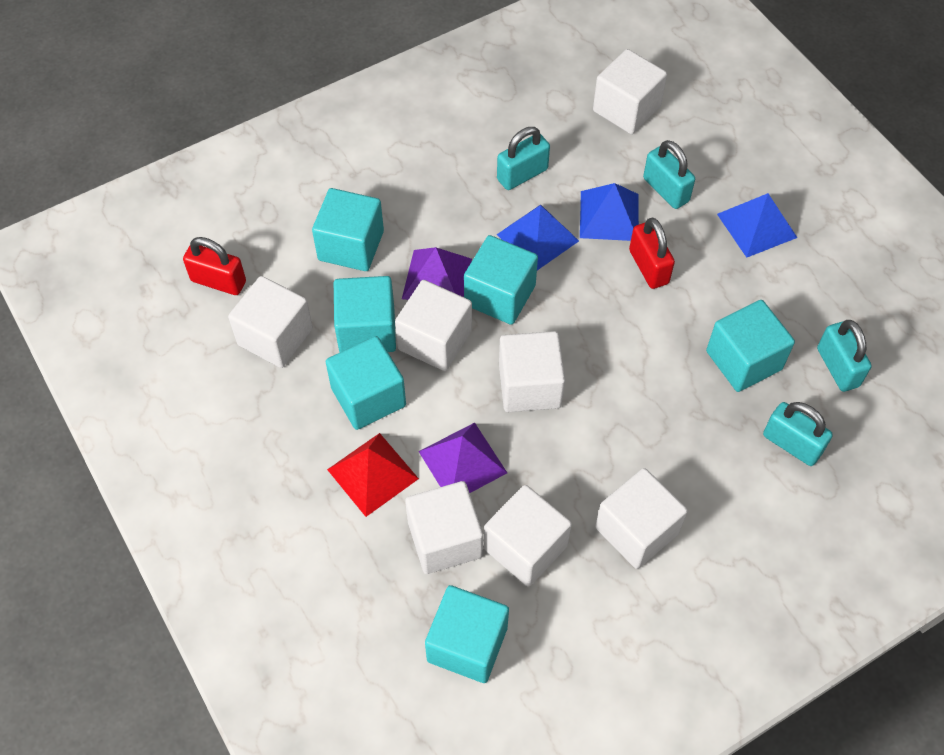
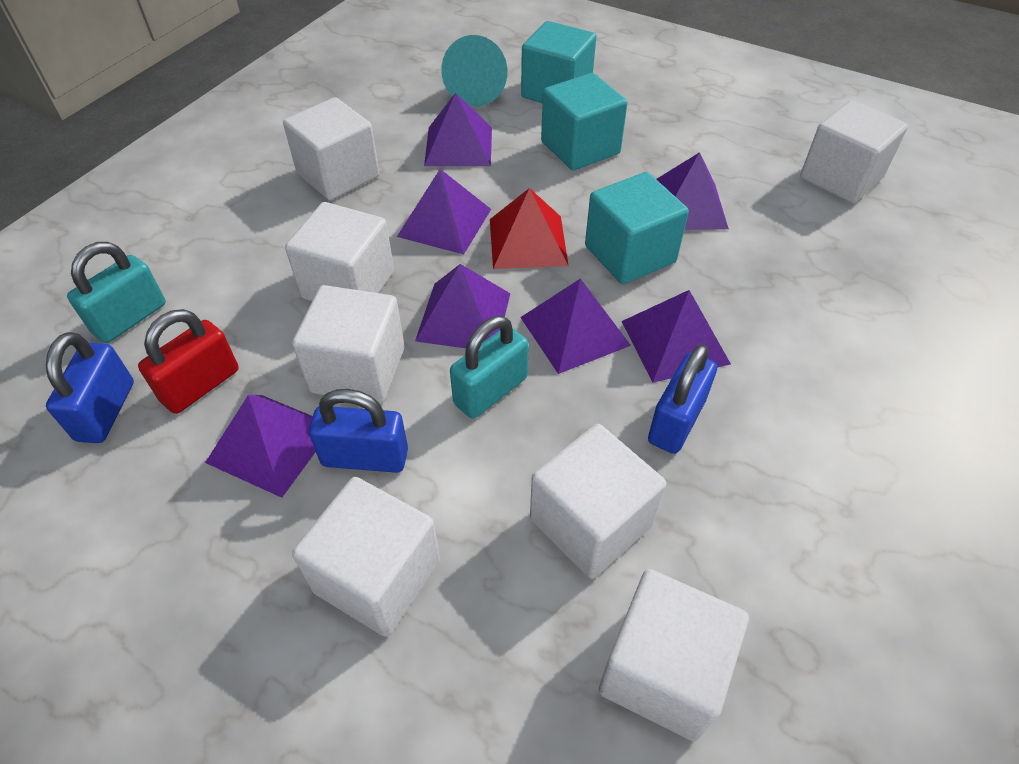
blue padlock: 0 -> 3
blue pyramid: 3 -> 0
purple pyramid: 2 -> 7
red padlock: 2 -> 1
turquoise cone: 0 -> 1
turquoise cube: 6 -> 3
turquoise padlock: 4 -> 2

